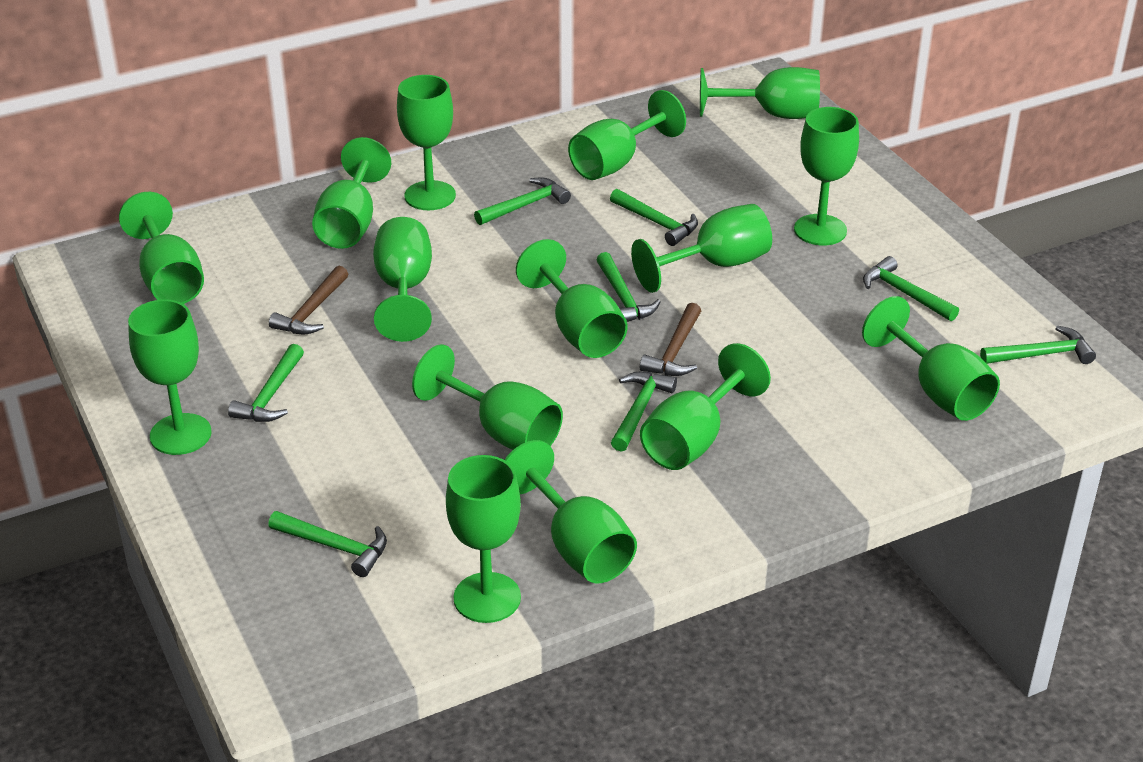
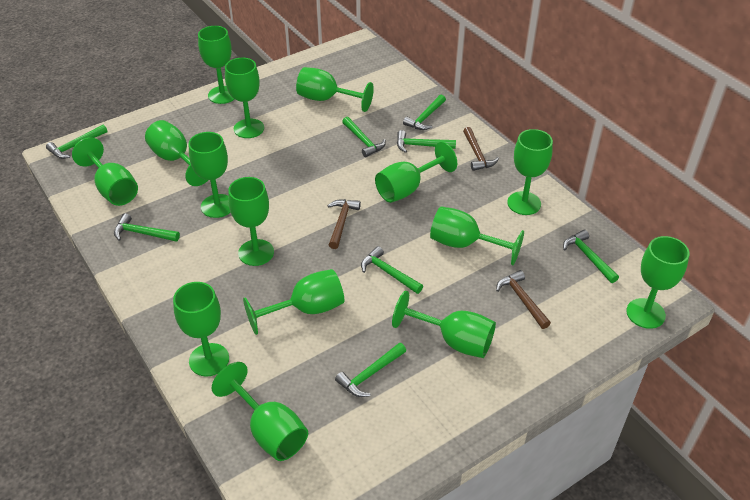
brown hammer: 2 -> 3

